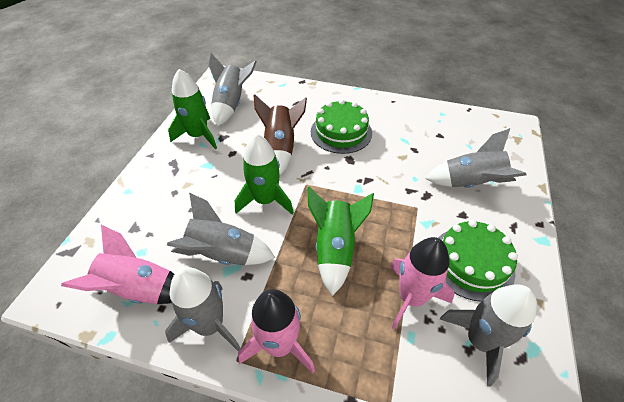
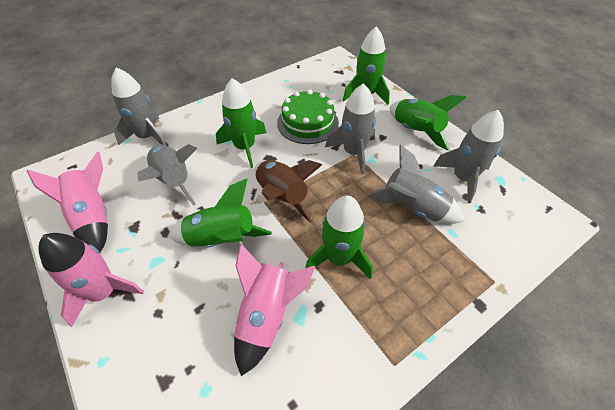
green cake: 2 -> 1
green rocket: 3 -> 5

